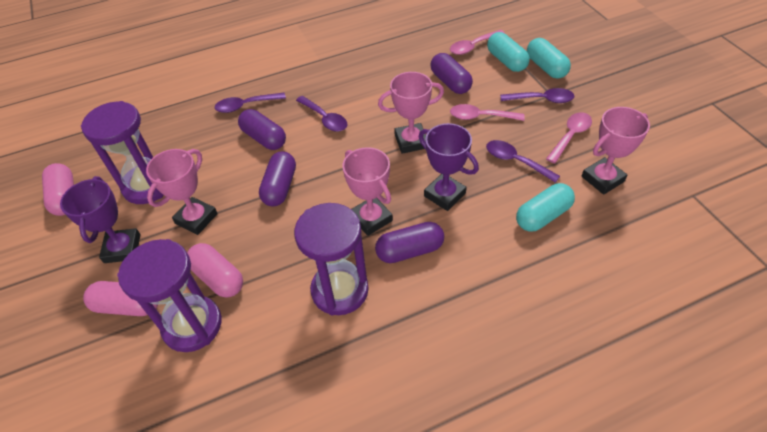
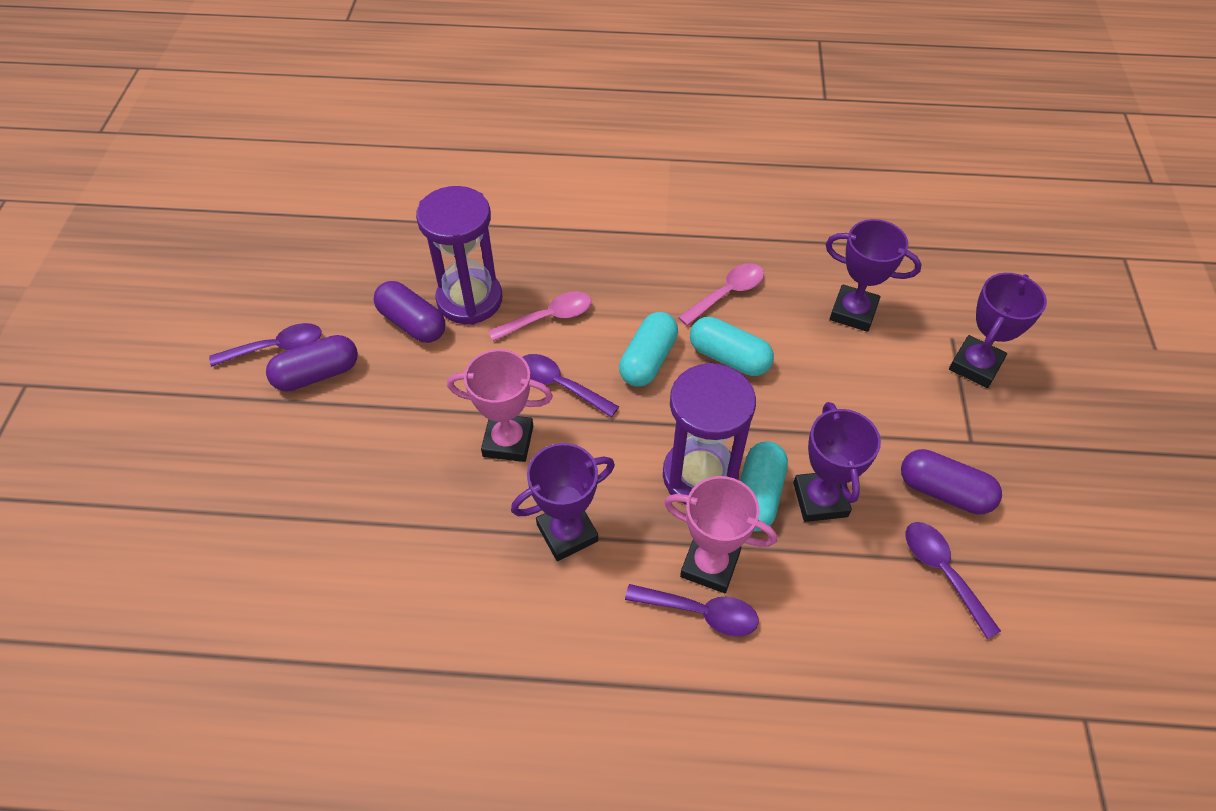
pink capsule: 3 -> 0
pink spoon: 3 -> 2
pink trophy: 4 -> 2
purple capsule: 4 -> 3
purple hourglass: 3 -> 2
purple trophy: 2 -> 4

